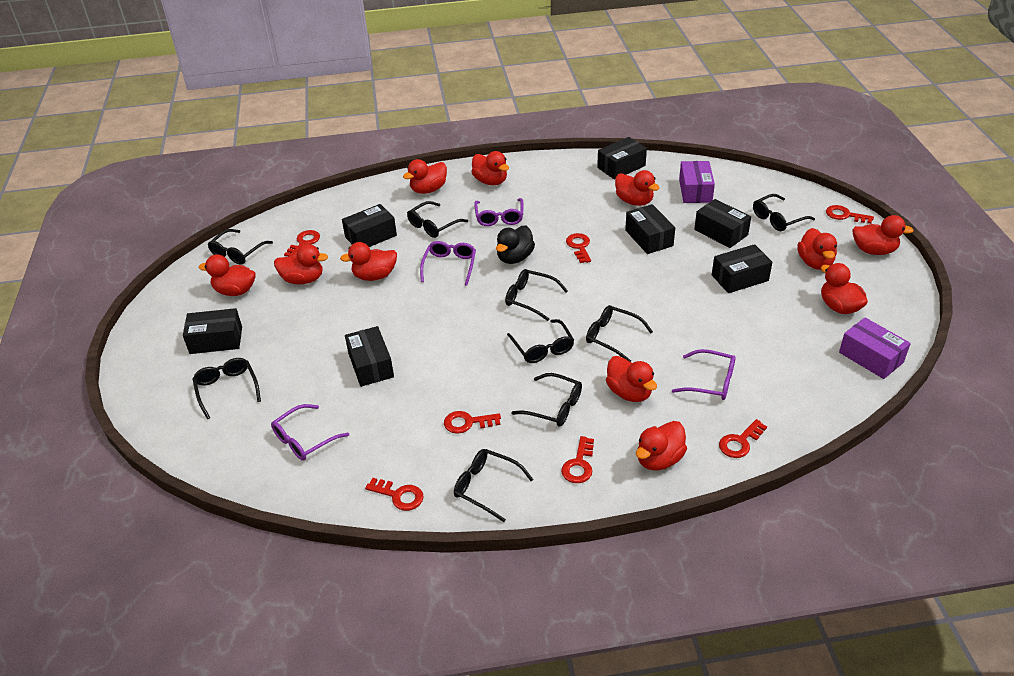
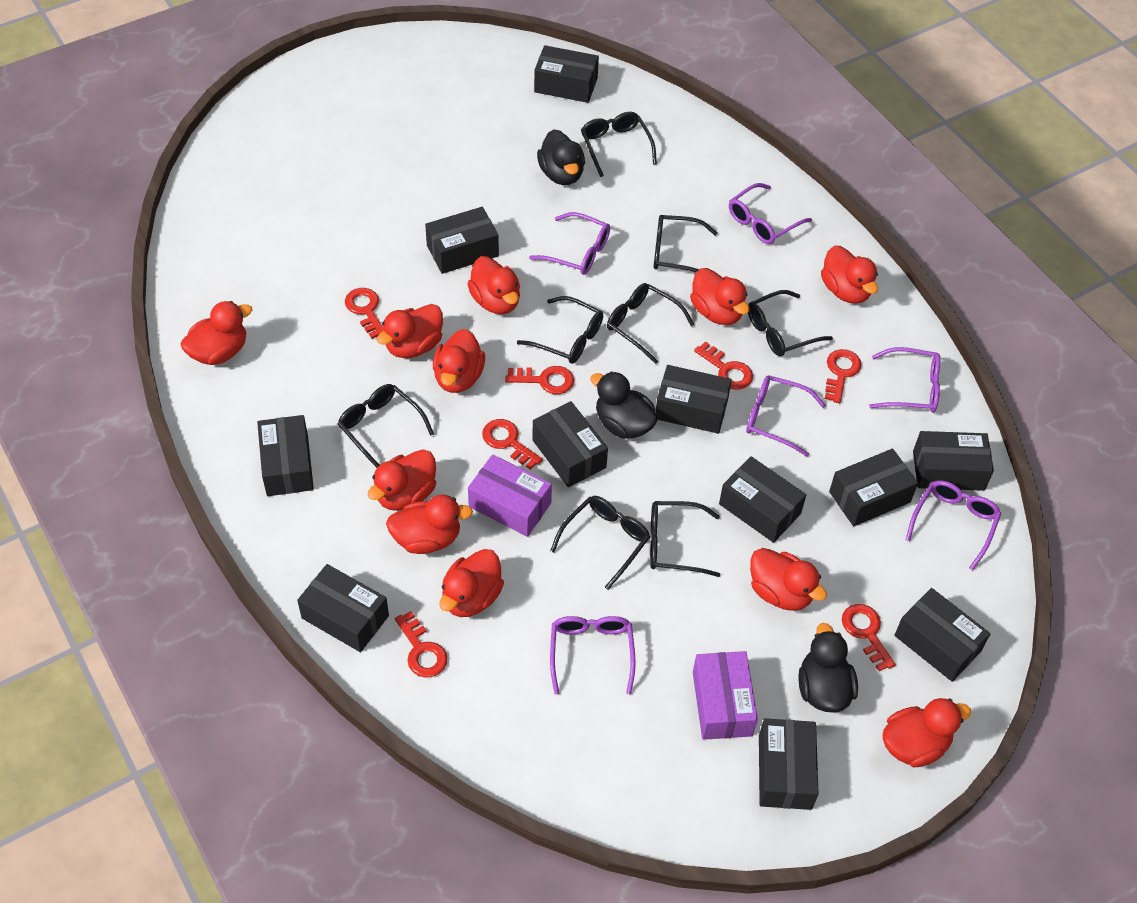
black box: 7 -> 11
black duck: 1 -> 3
black glasses: 9 -> 8
purple glasses: 4 -> 6

